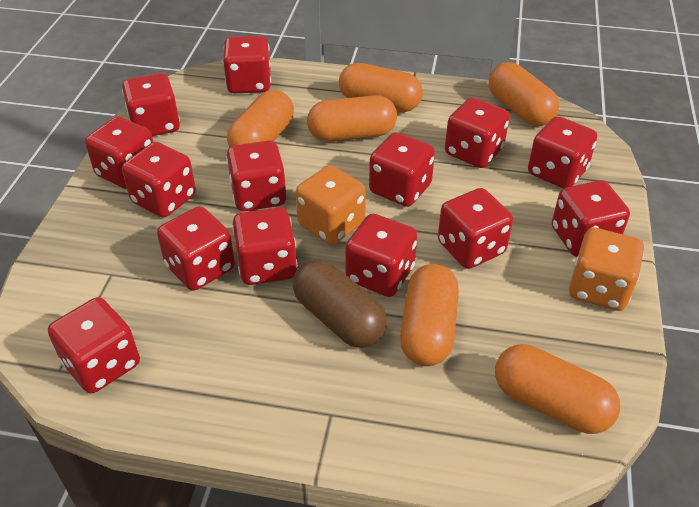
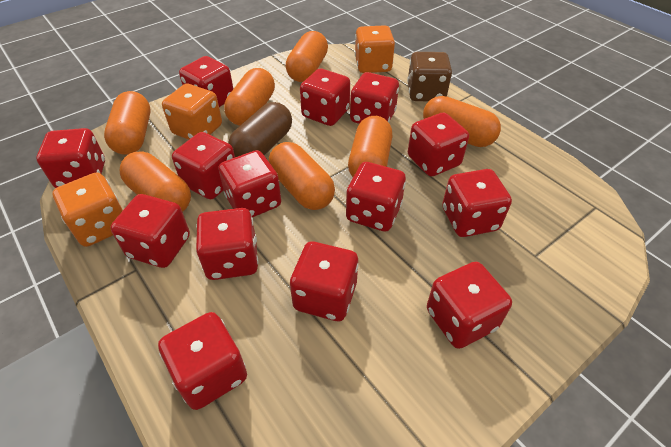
brown dice: 0 -> 1
orange capsule: 6 -> 7
orange dice: 2 -> 3

